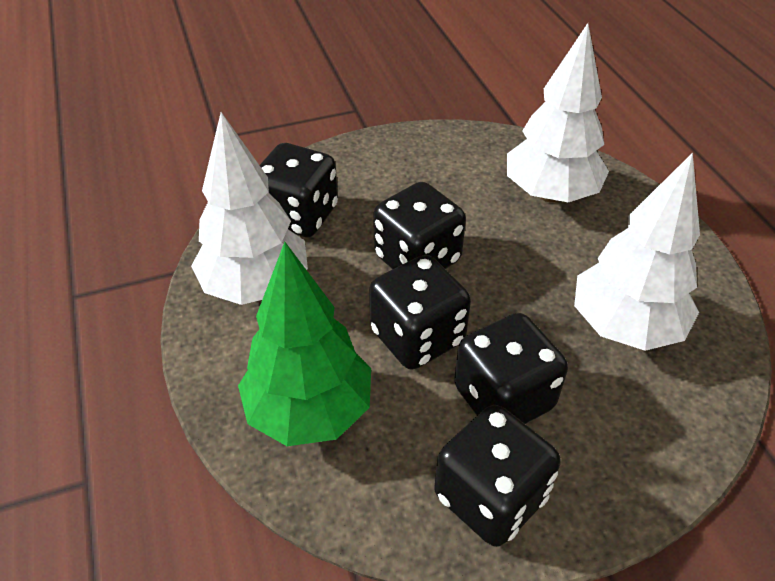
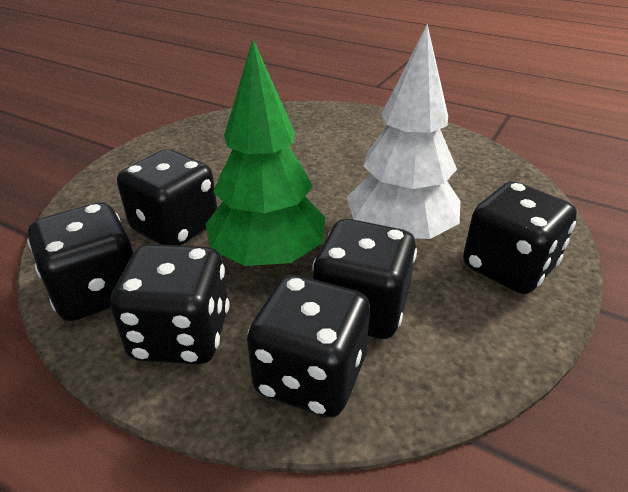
black dice: 5 -> 6
white tree: 3 -> 1

